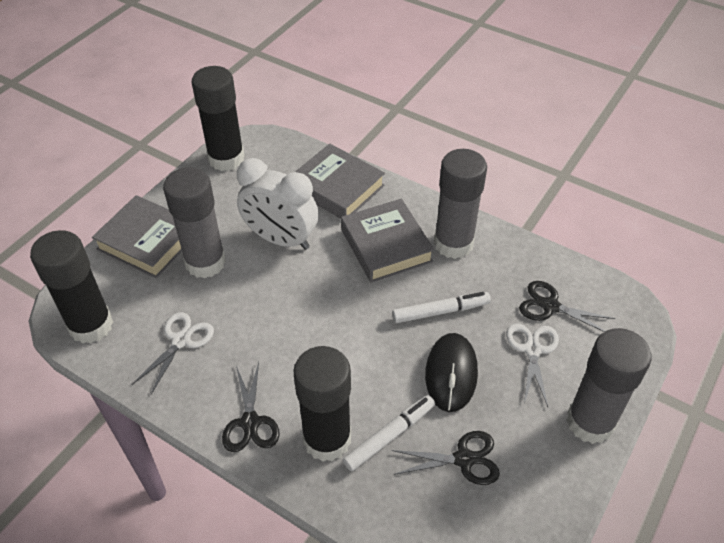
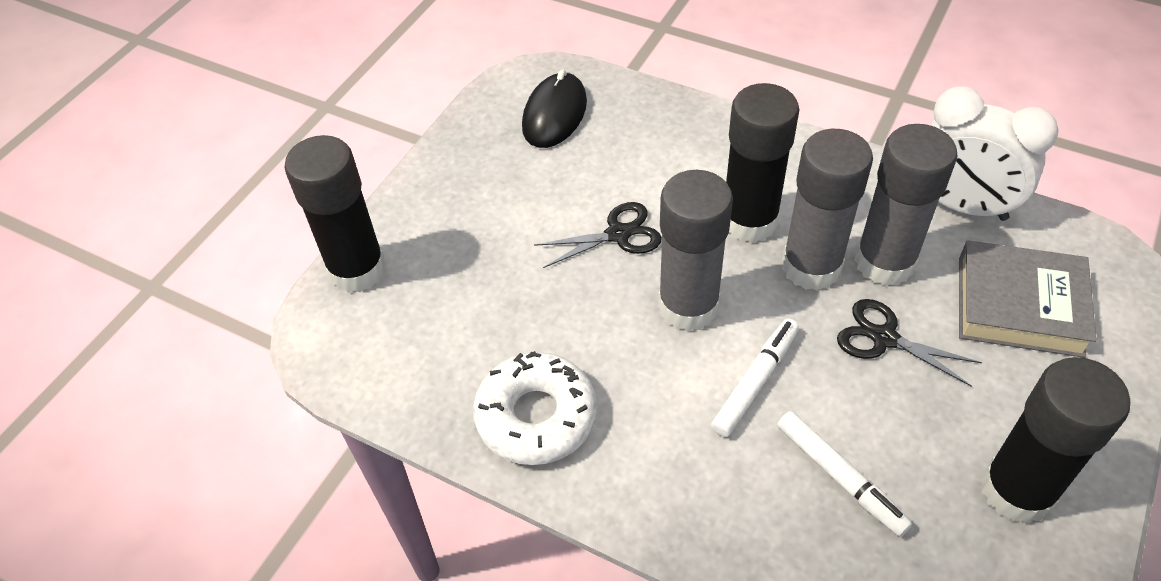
black scissors: 3 -> 2
grey book: 3 -> 1
white donut: 0 -> 1
white scissors: 2 -> 0

